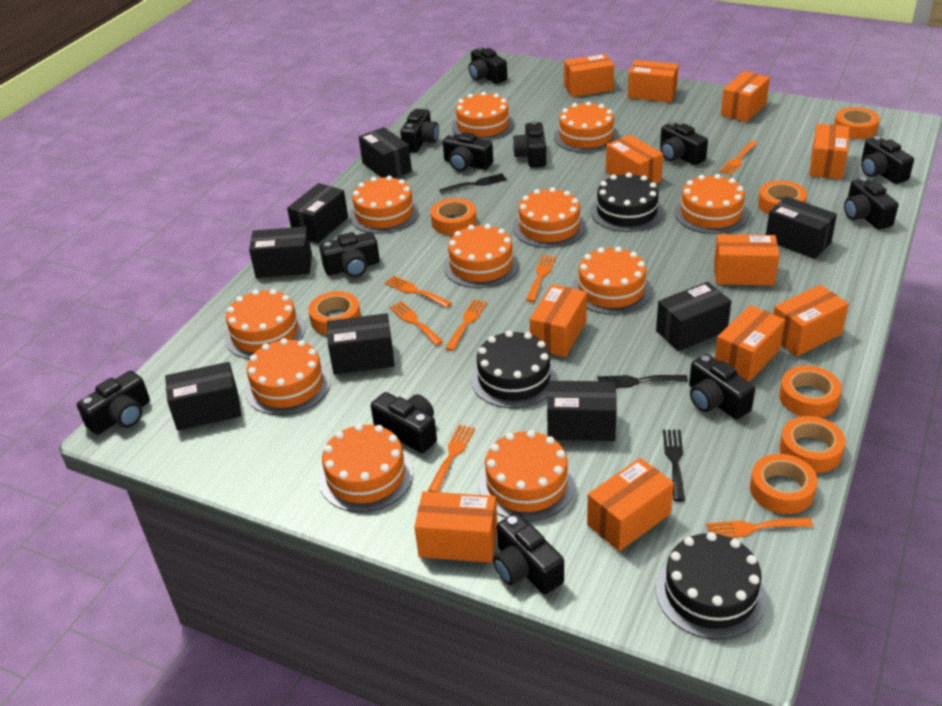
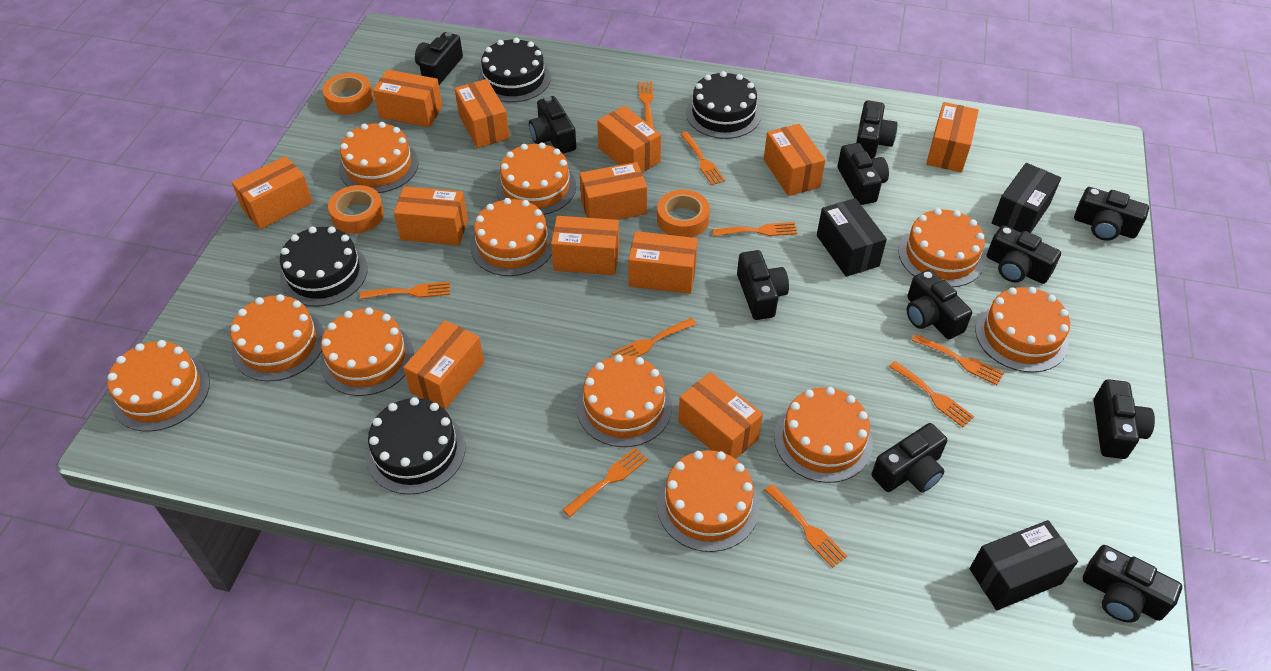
black box: 8 -> 3
black cake: 3 -> 4
black camera: 12 -> 11
black fork: 3 -> 0
orange box: 11 -> 12
orange fork: 7 -> 9
orange tape: 7 -> 3

